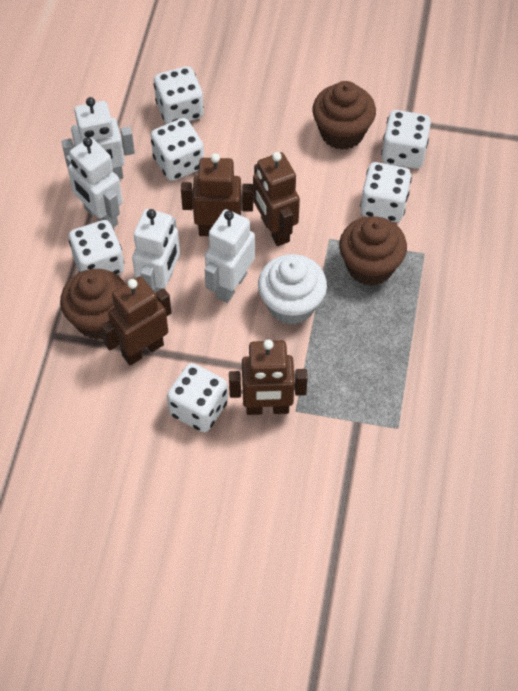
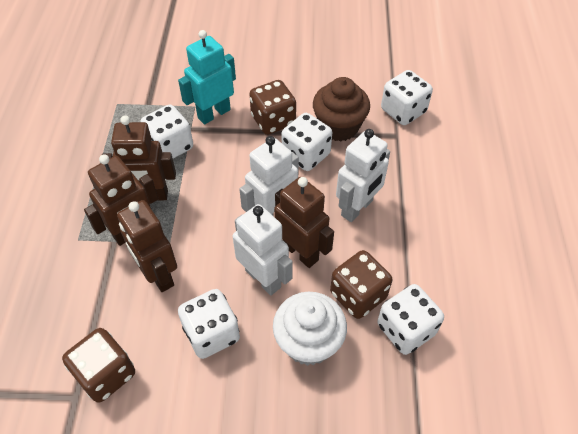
brown cupcake: 3 -> 1
brown dice: 0 -> 3
turquoise robot: 0 -> 1
white dice: 6 -> 5
white robot: 4 -> 3

